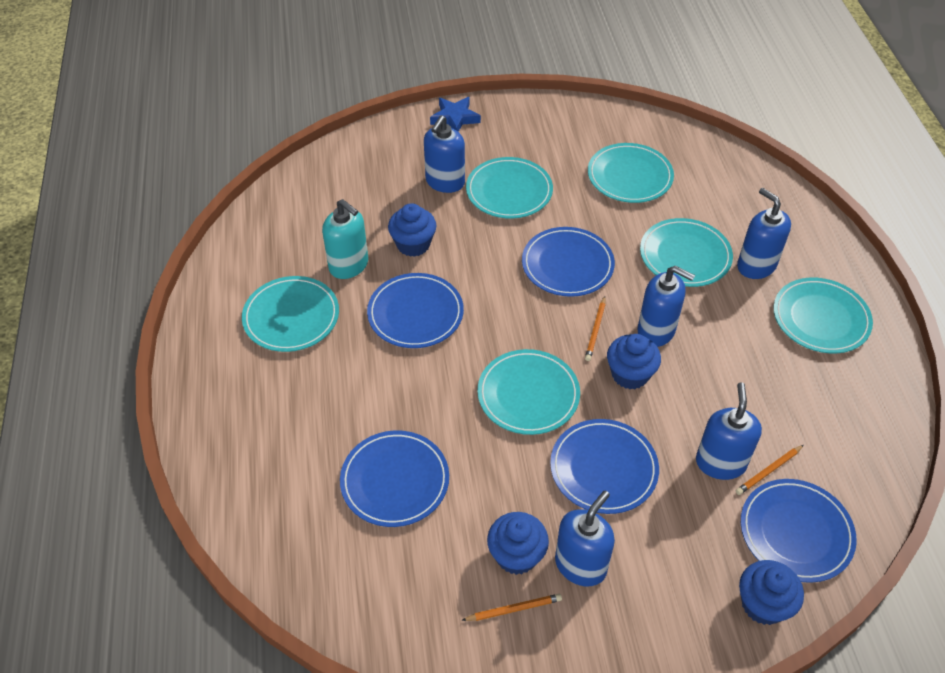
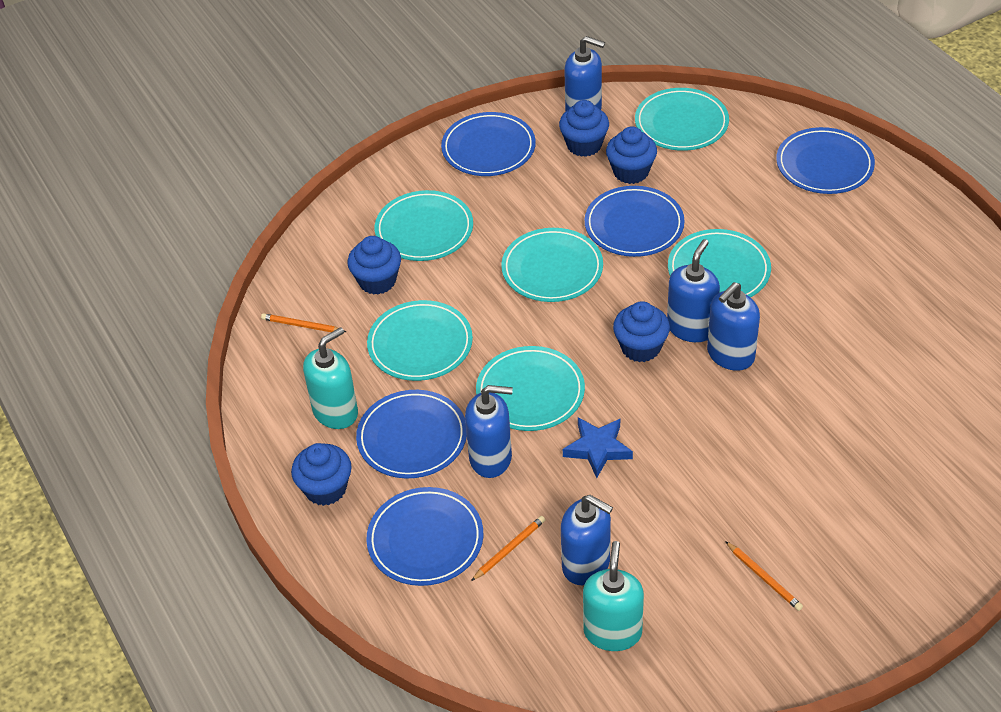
blue cupcake: 4 -> 5
turquoise soap dispenser: 1 -> 2

